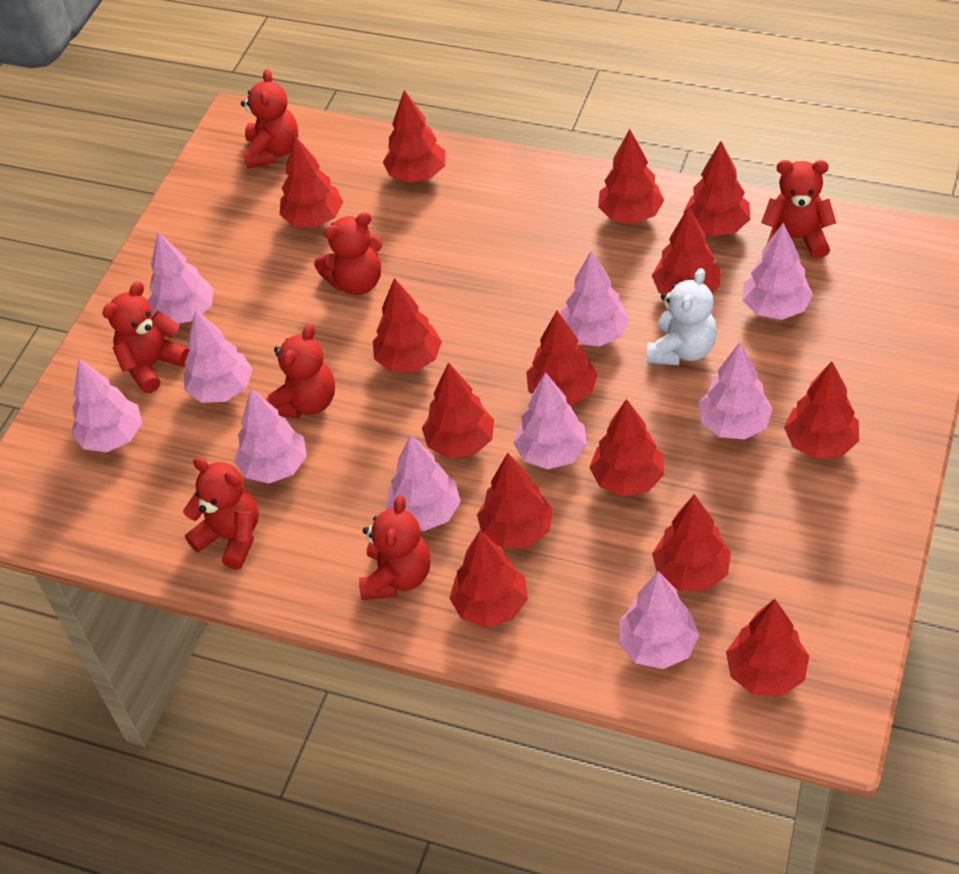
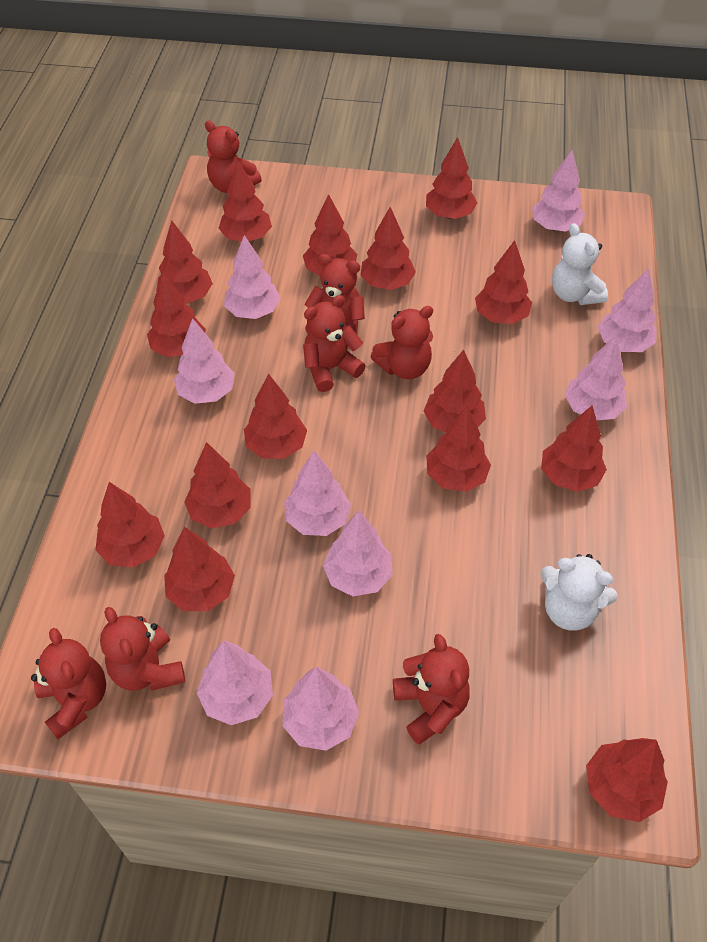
pink tree: 10 -> 9
red tree: 14 -> 15
white teddy bear: 1 -> 2

